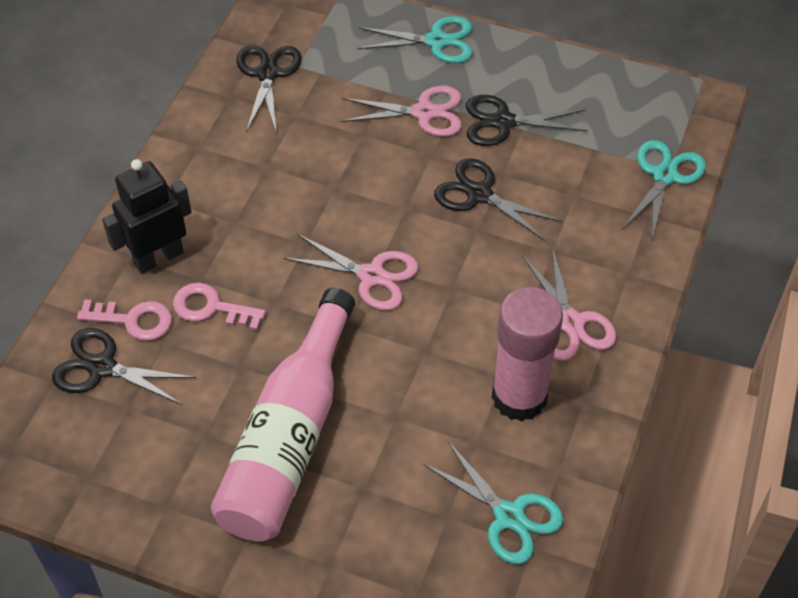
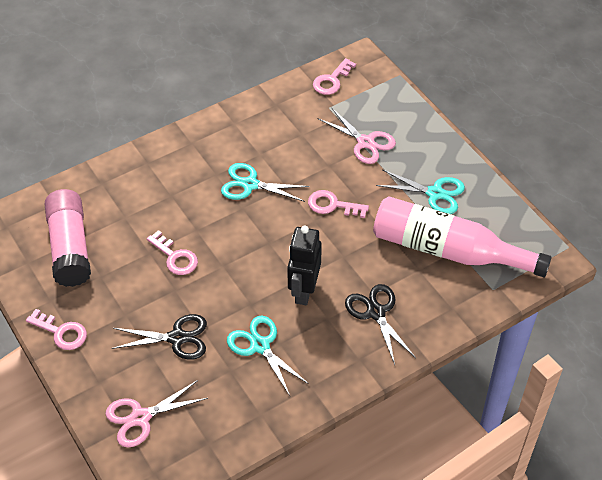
black scissors: 4 -> 2
pink key: 2 -> 4
pink scissors: 3 -> 2

